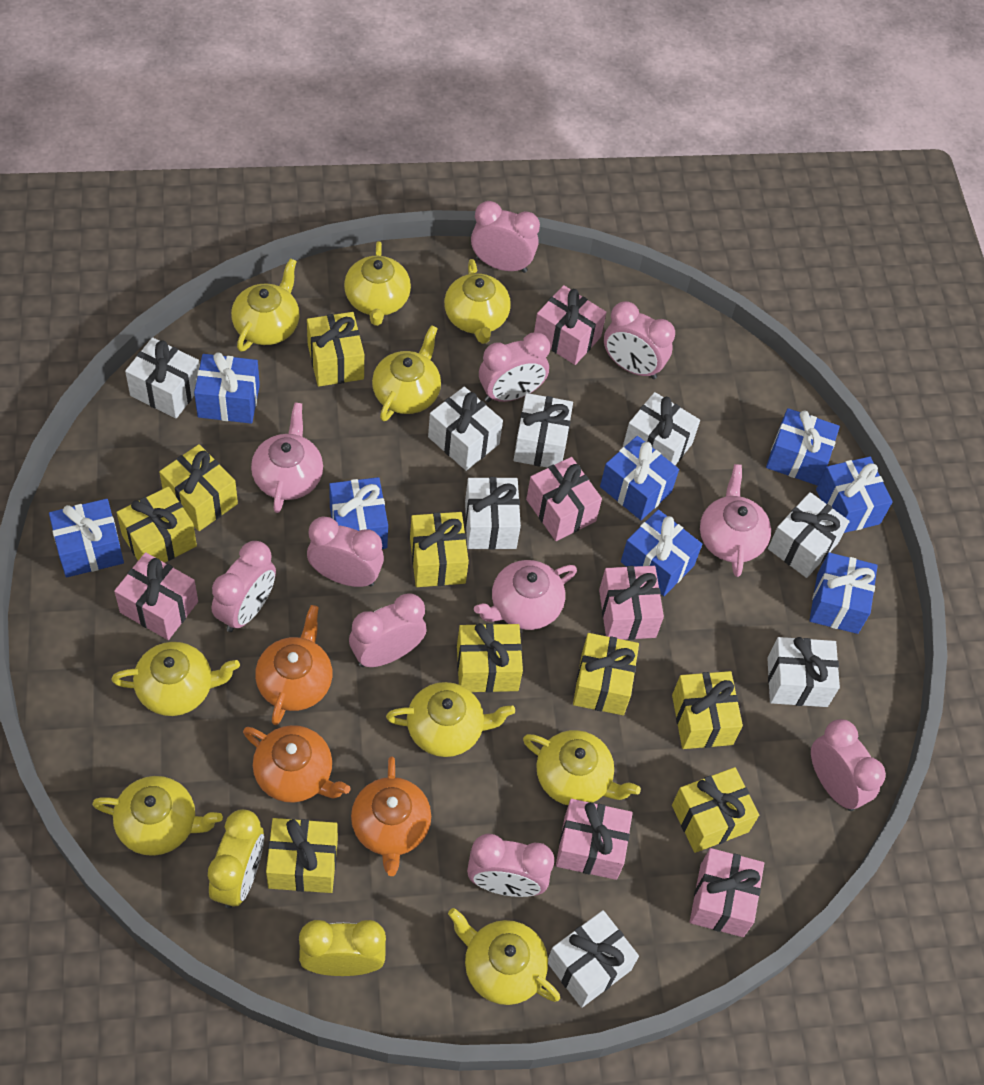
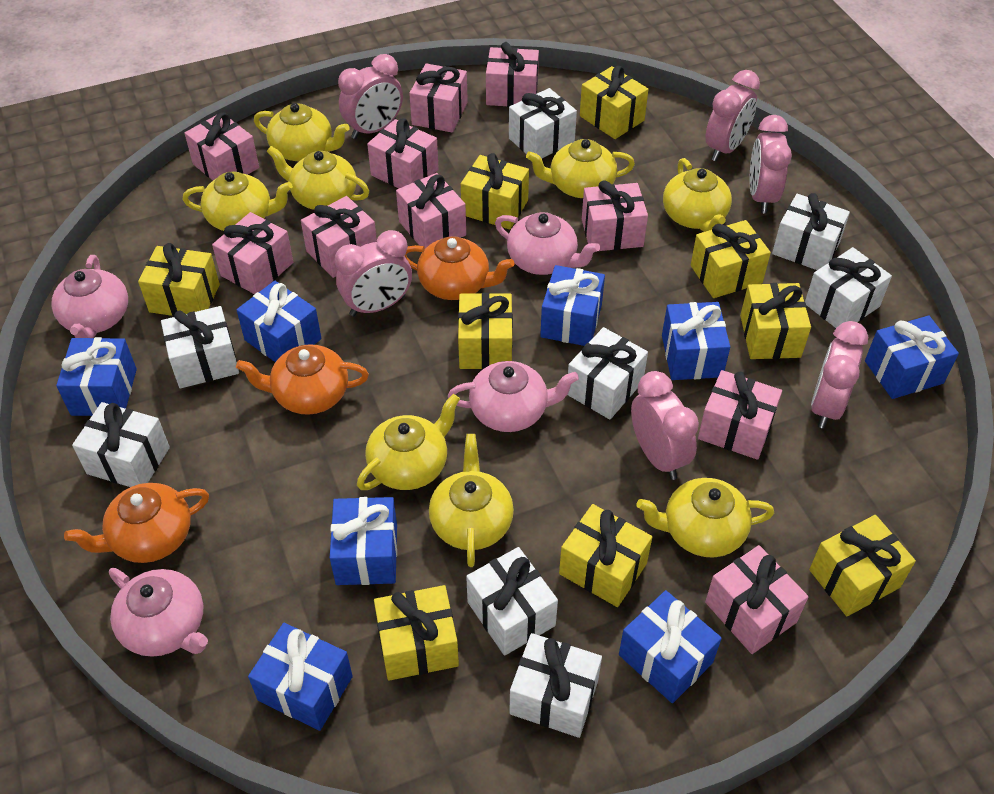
pink clock: 8 -> 6
pink gift: 6 -> 10
pink teapot: 3 -> 4
yellow clock: 2 -> 0
yellow teapot: 9 -> 8

